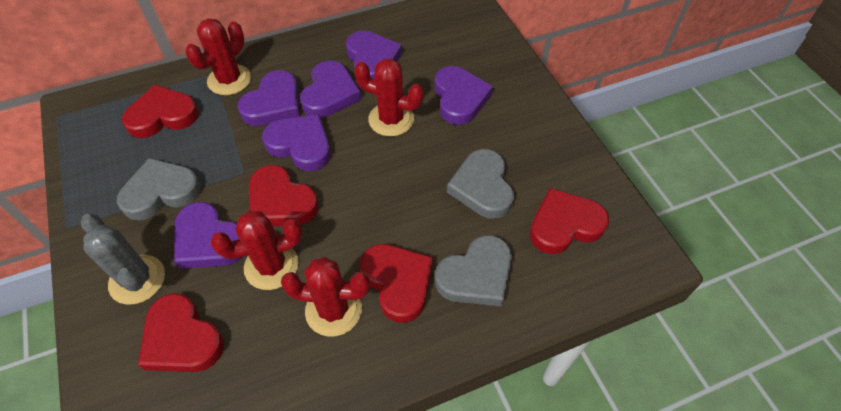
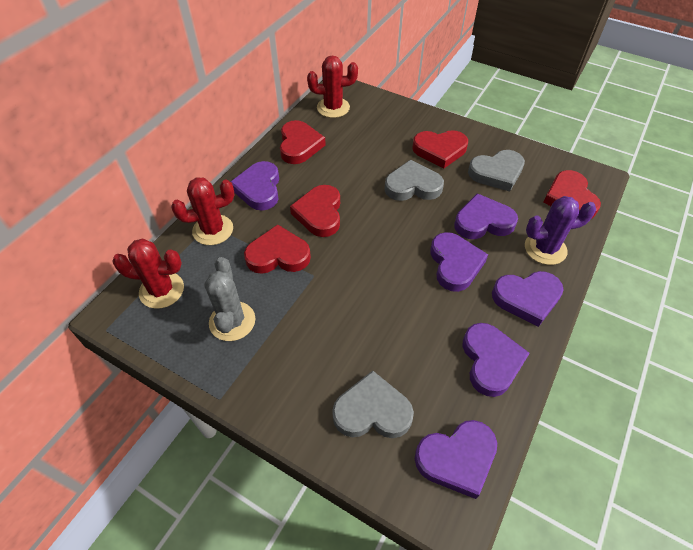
purple cactus: 0 -> 1
red cactus: 4 -> 3

